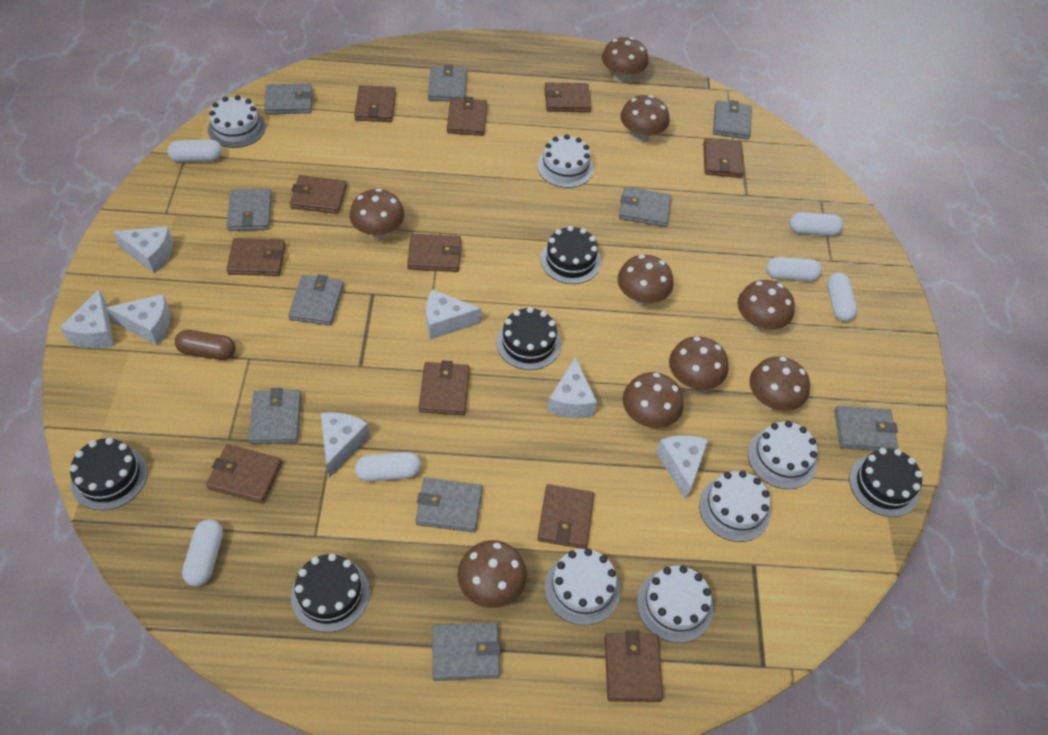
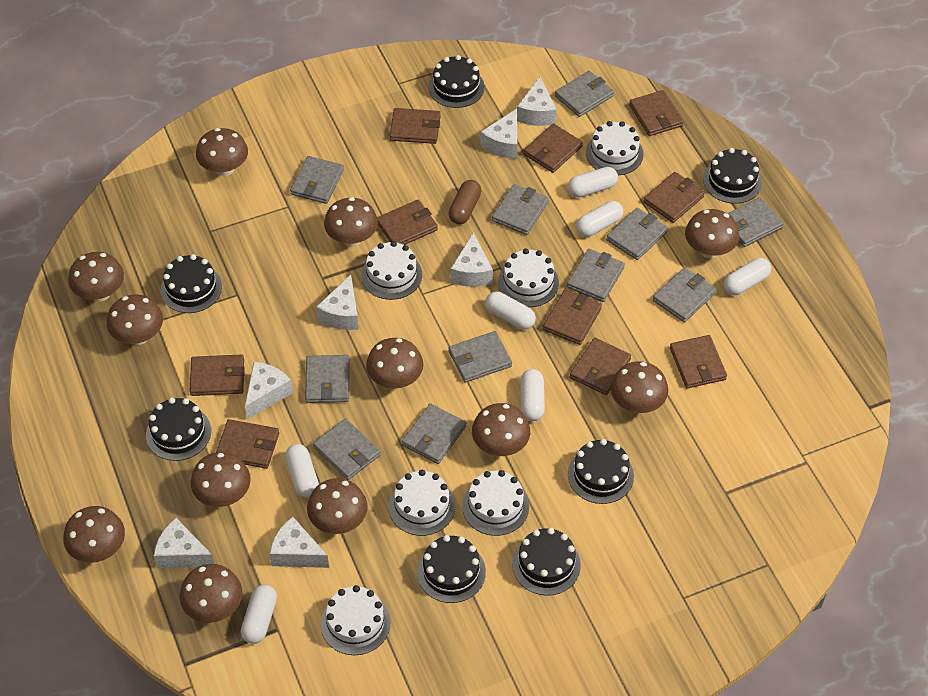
black cake: 5 -> 7
brown mushroom: 9 -> 12
brown wallet: 11 -> 10
grey wallet: 10 -> 11
white capsule: 6 -> 7

